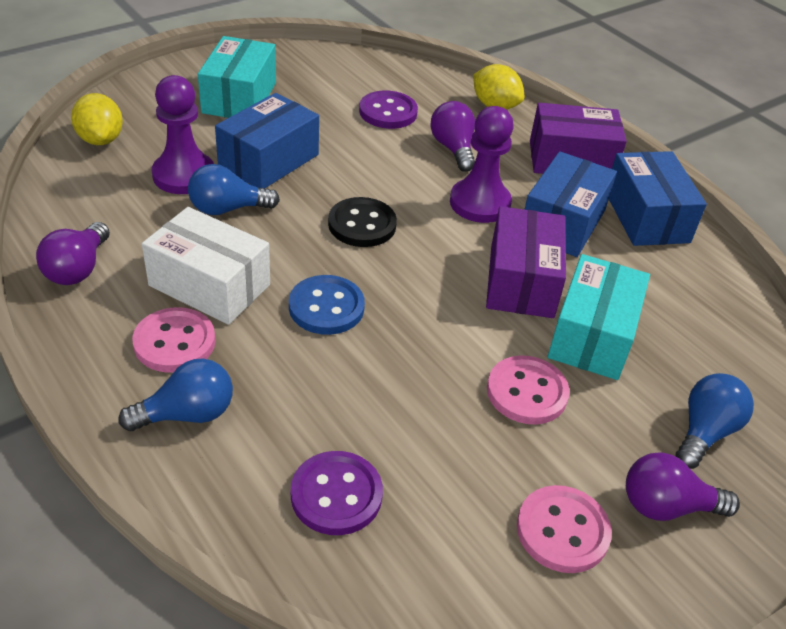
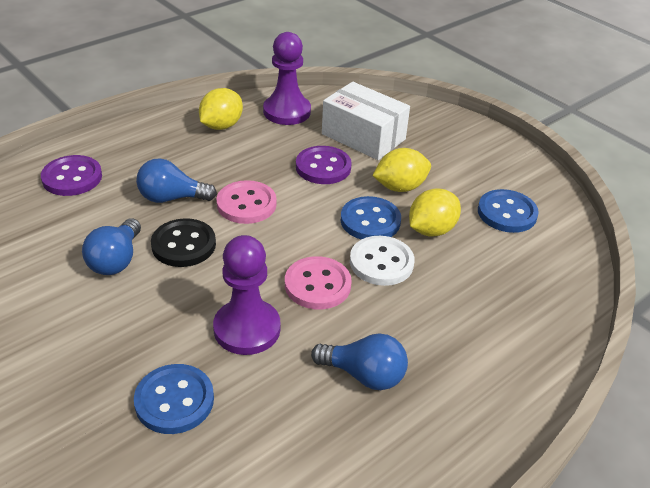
blue box: 3 -> 0
blue button: 1 -> 3
pink button: 3 -> 2
purple box: 2 -> 0
purple light bulb: 3 -> 0
turquoise box: 2 -> 0
white button: 0 -> 1
yellow lemon: 2 -> 3

